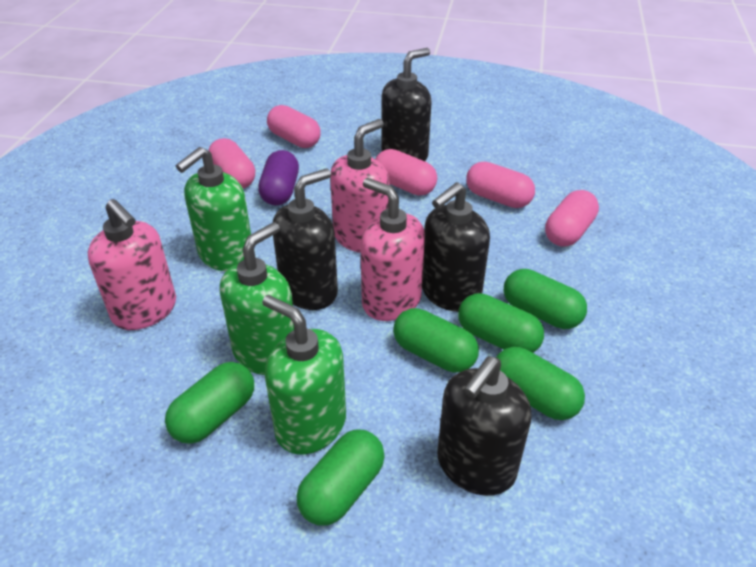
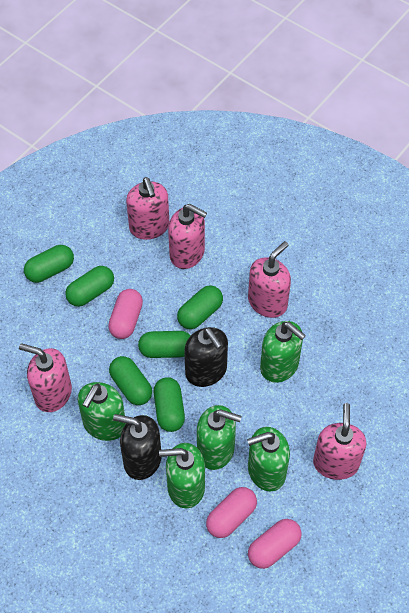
black soap dispenser: 4 -> 2
green soap dispenser: 3 -> 5
pink capsule: 5 -> 3
pink soap dispenser: 3 -> 5
purple capsule: 1 -> 0

